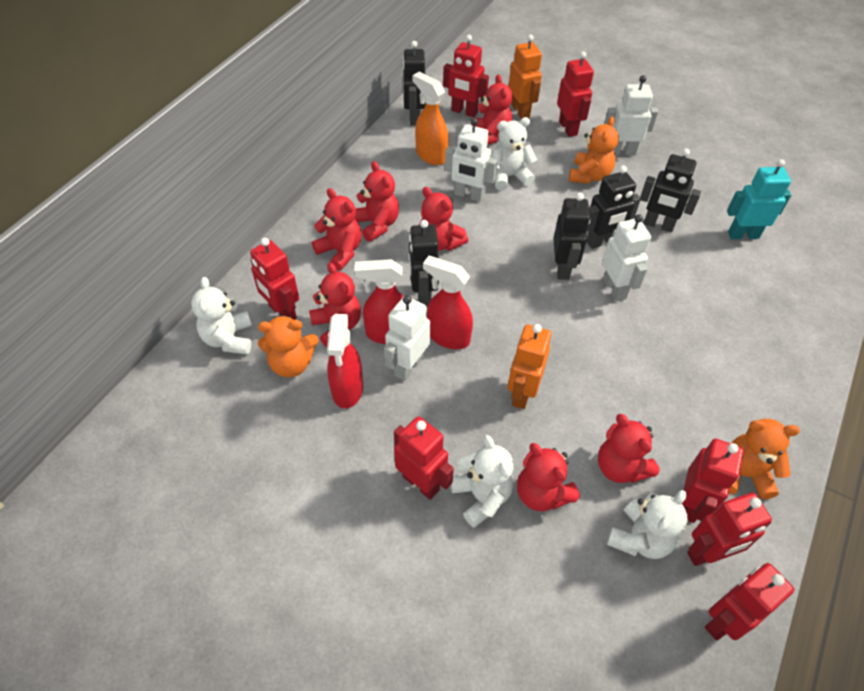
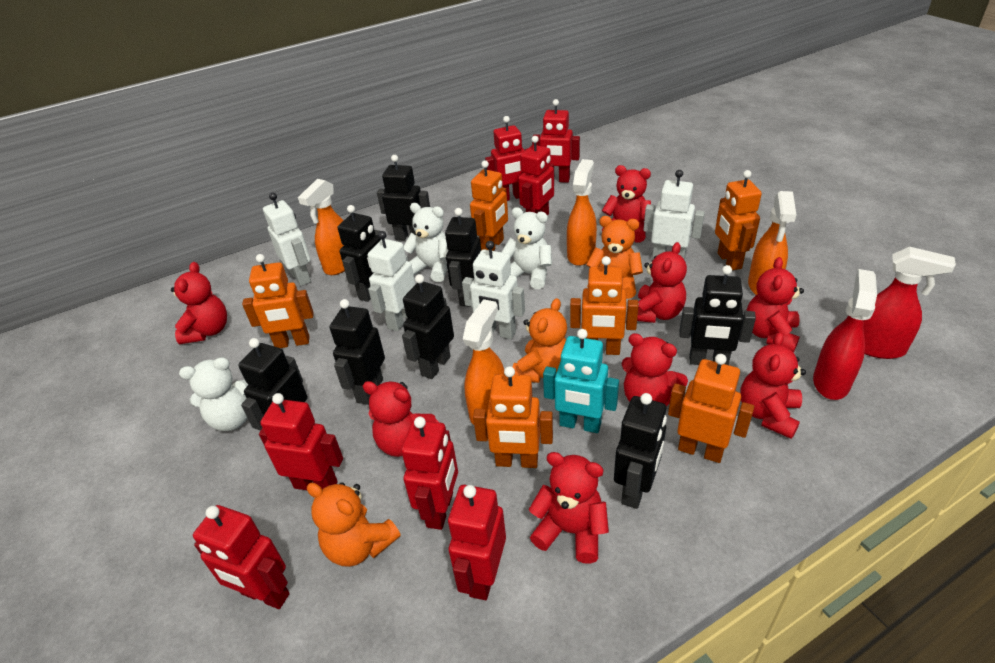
black robot: 5 -> 8
orange robot: 2 -> 6
orange spray bottle: 1 -> 4
red spray bottle: 3 -> 2
red teddy bear: 7 -> 8
white teddy bear: 4 -> 3

